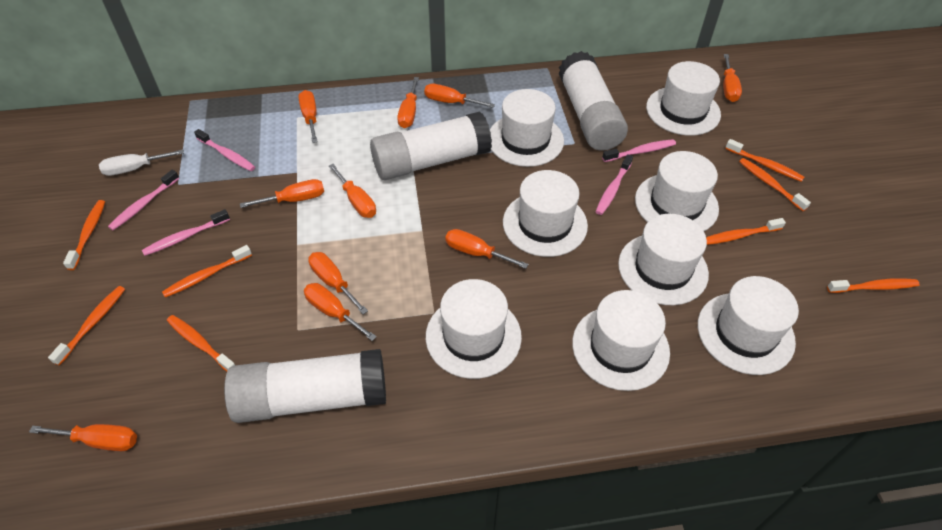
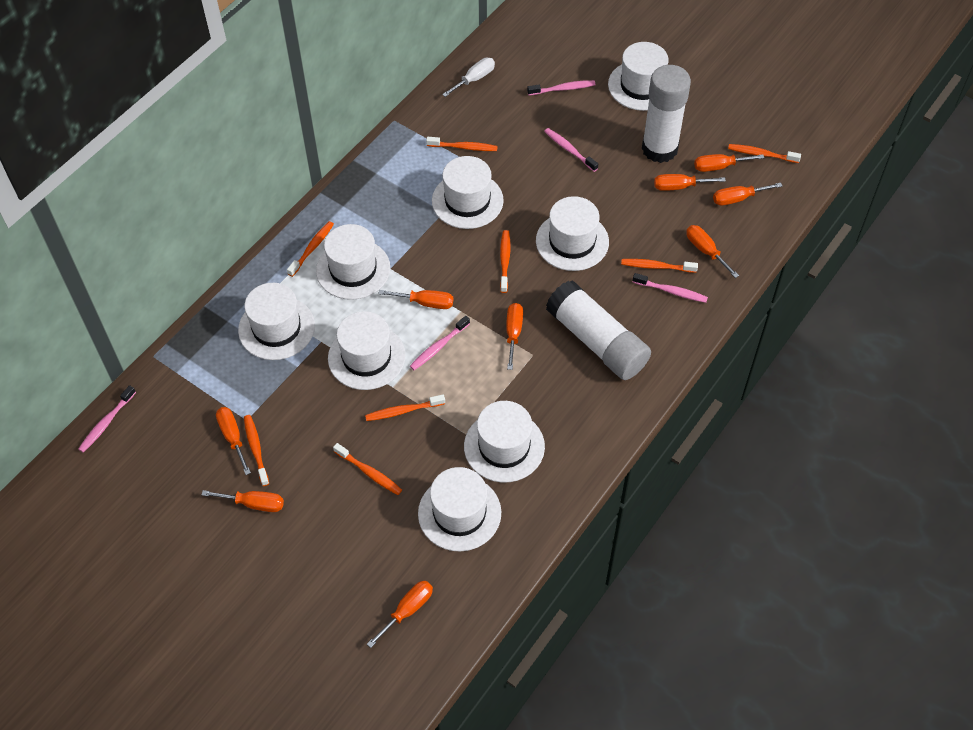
orange screwdriver: 10 -> 9
white glue stick: 3 -> 2

